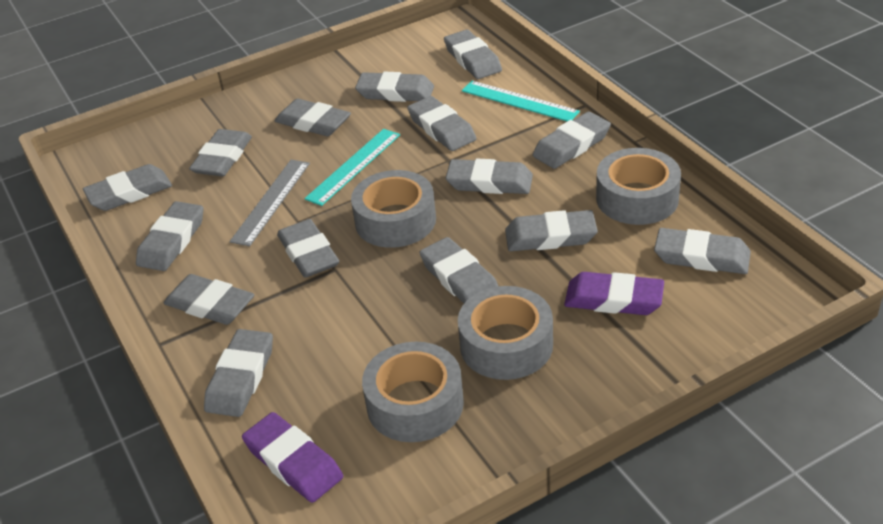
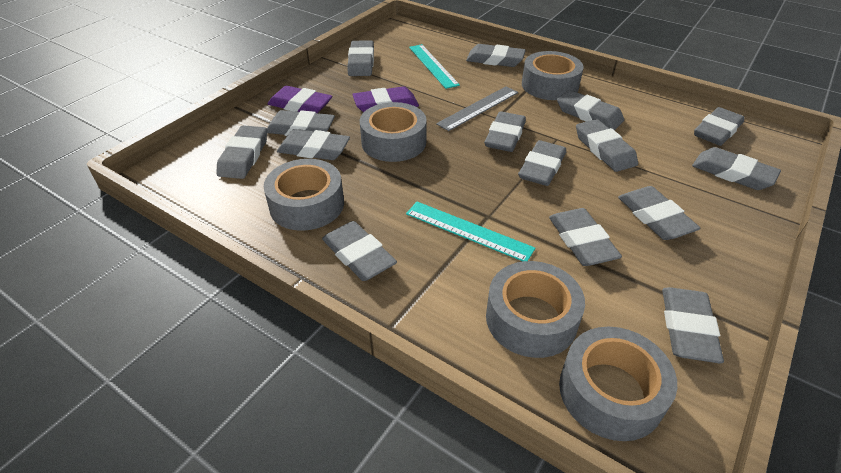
grey tape: 4 -> 5

